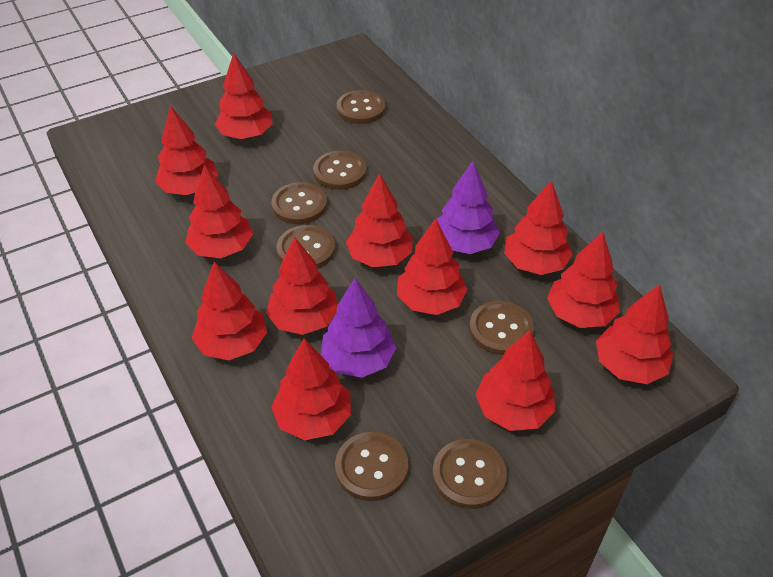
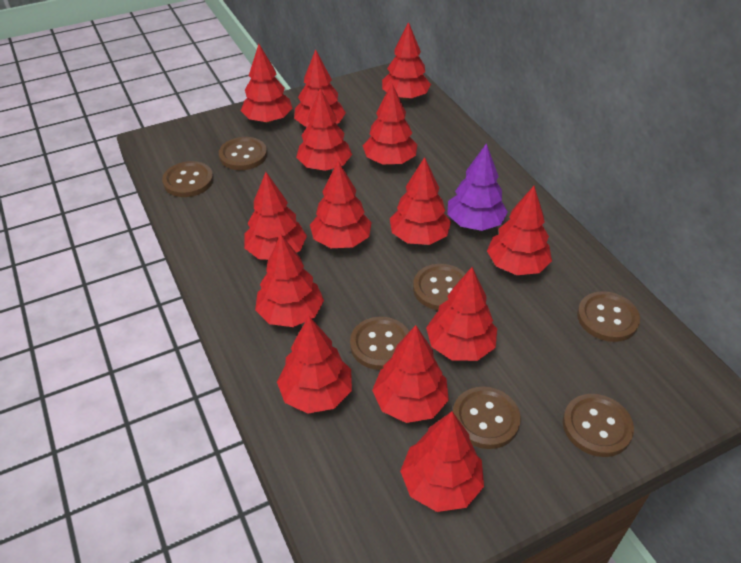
purple tree: 2 -> 1
red tree: 12 -> 14

